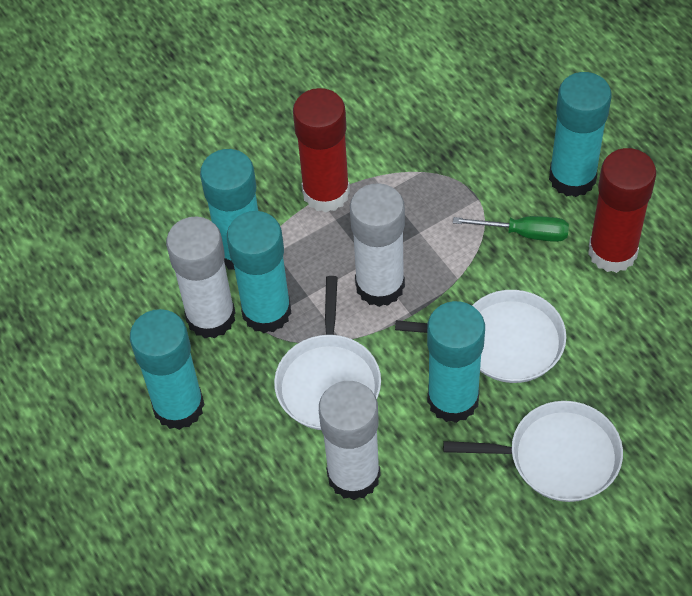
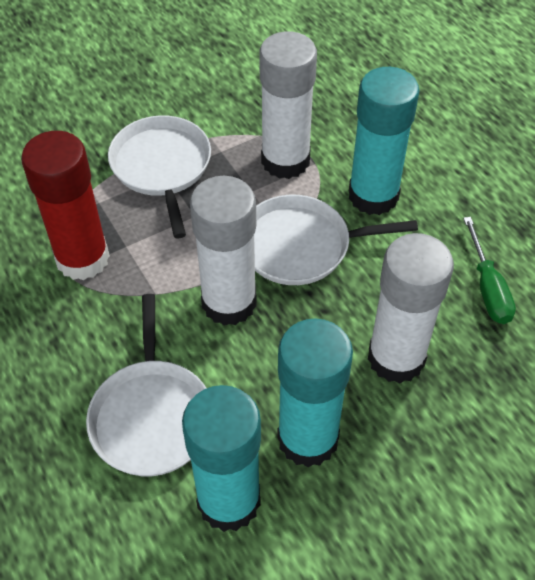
red glue stick: 2 -> 1
turquoise glue stick: 5 -> 3

